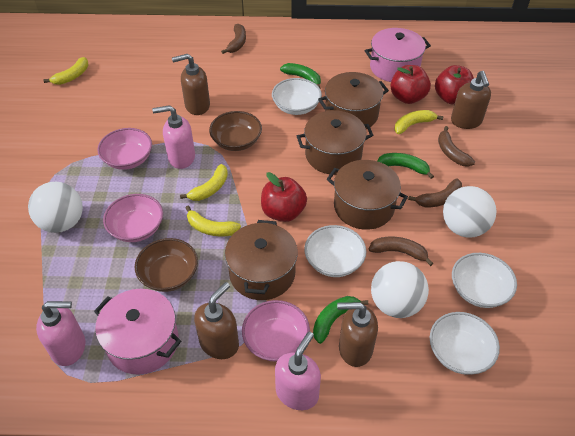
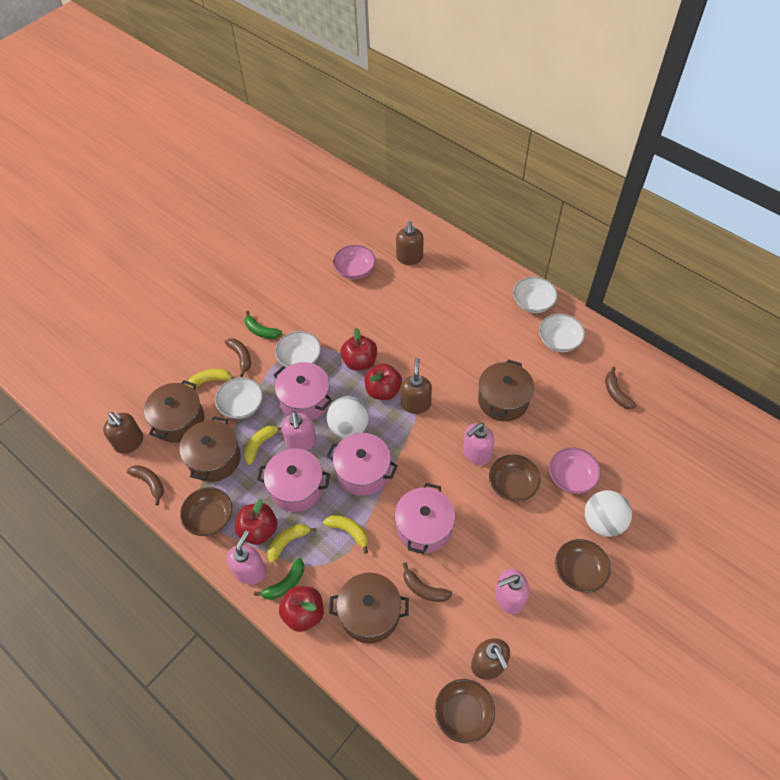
brown bowl: 2 -> 4
green banana: 3 -> 2
pink bowl: 3 -> 2
pink pot: 2 -> 4
pink soap dispenser: 3 -> 4
red apple: 3 -> 4
white ball: 3 -> 2

